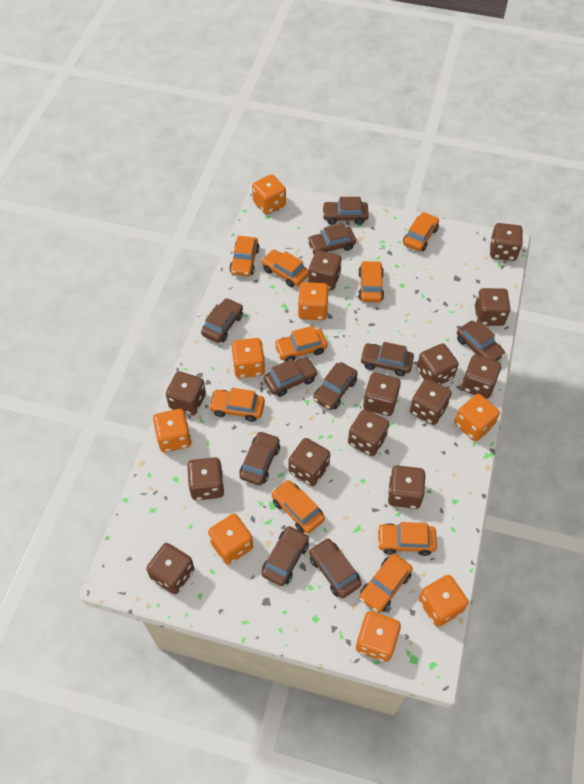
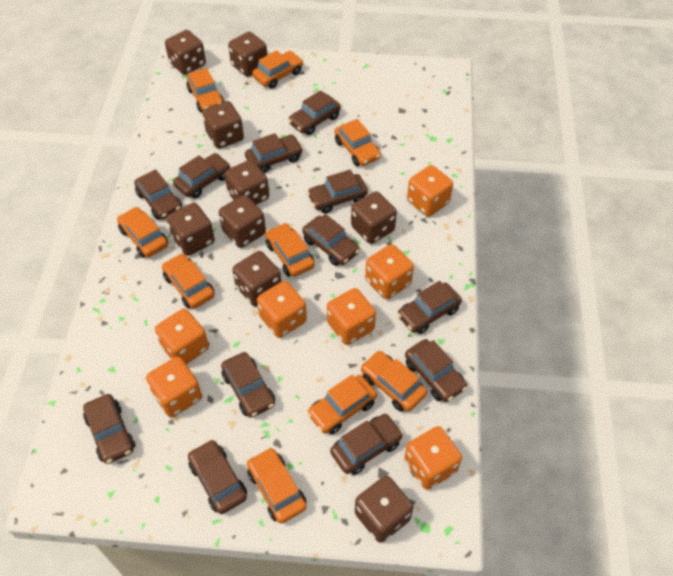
brown car: 10 -> 12
brown dice: 13 -> 9
orange dice: 8 -> 7

